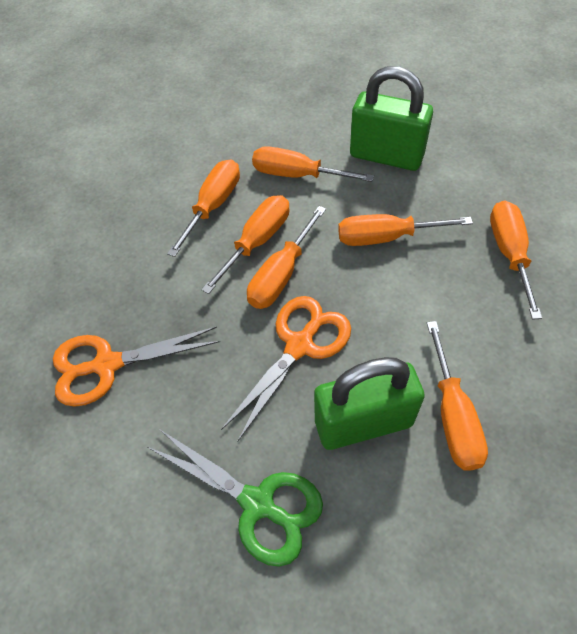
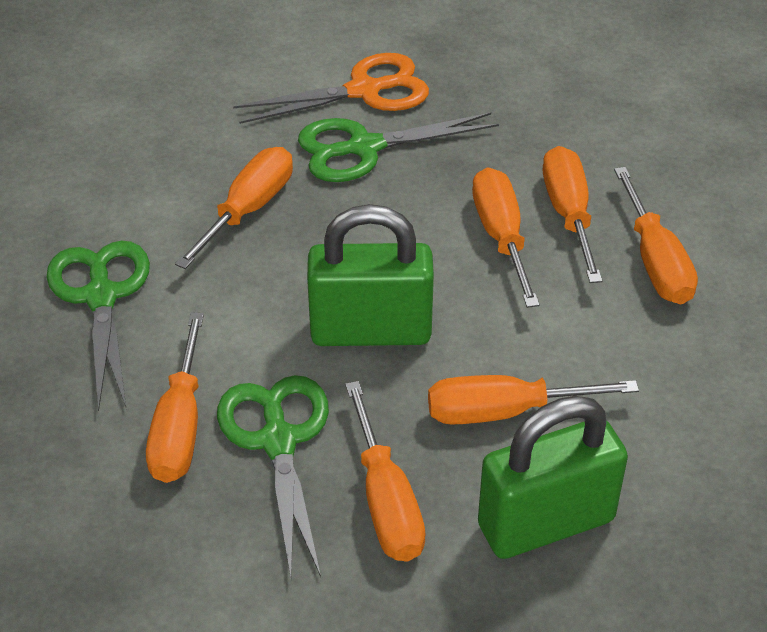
green scissors: 1 -> 3
orange scissors: 2 -> 1

